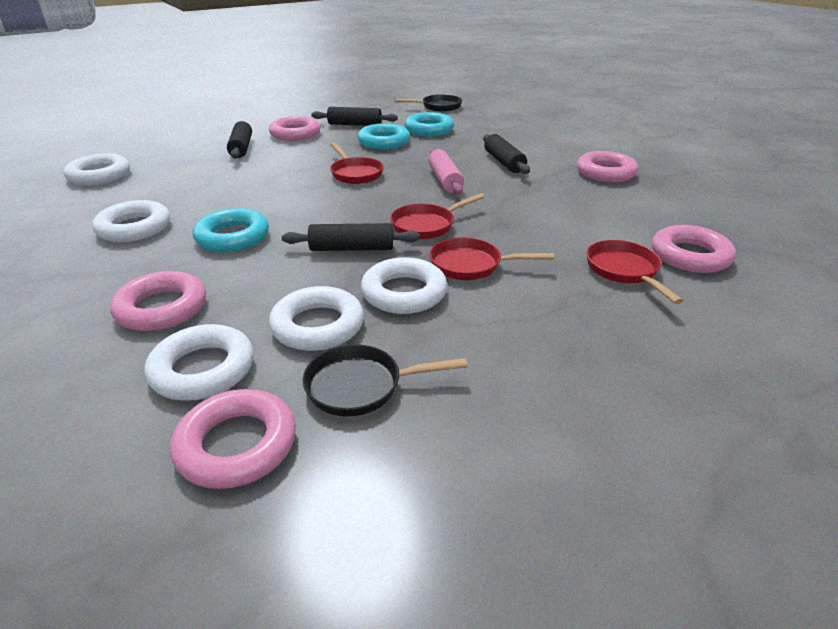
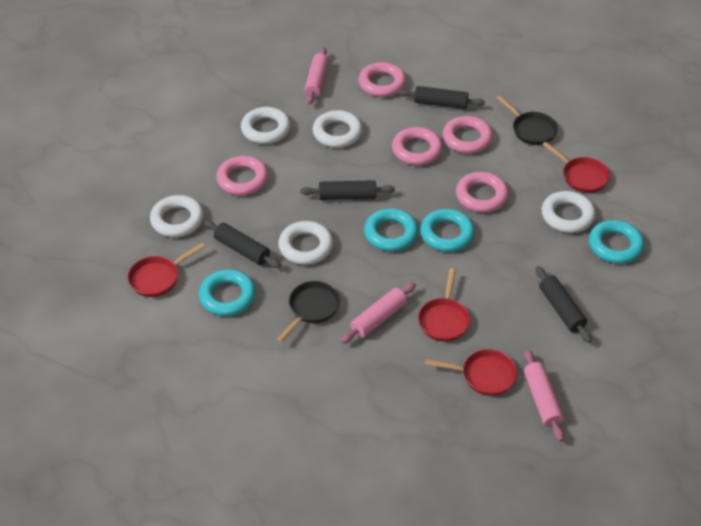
pink rolling pin: 1 -> 3
turquoise ring: 3 -> 4

